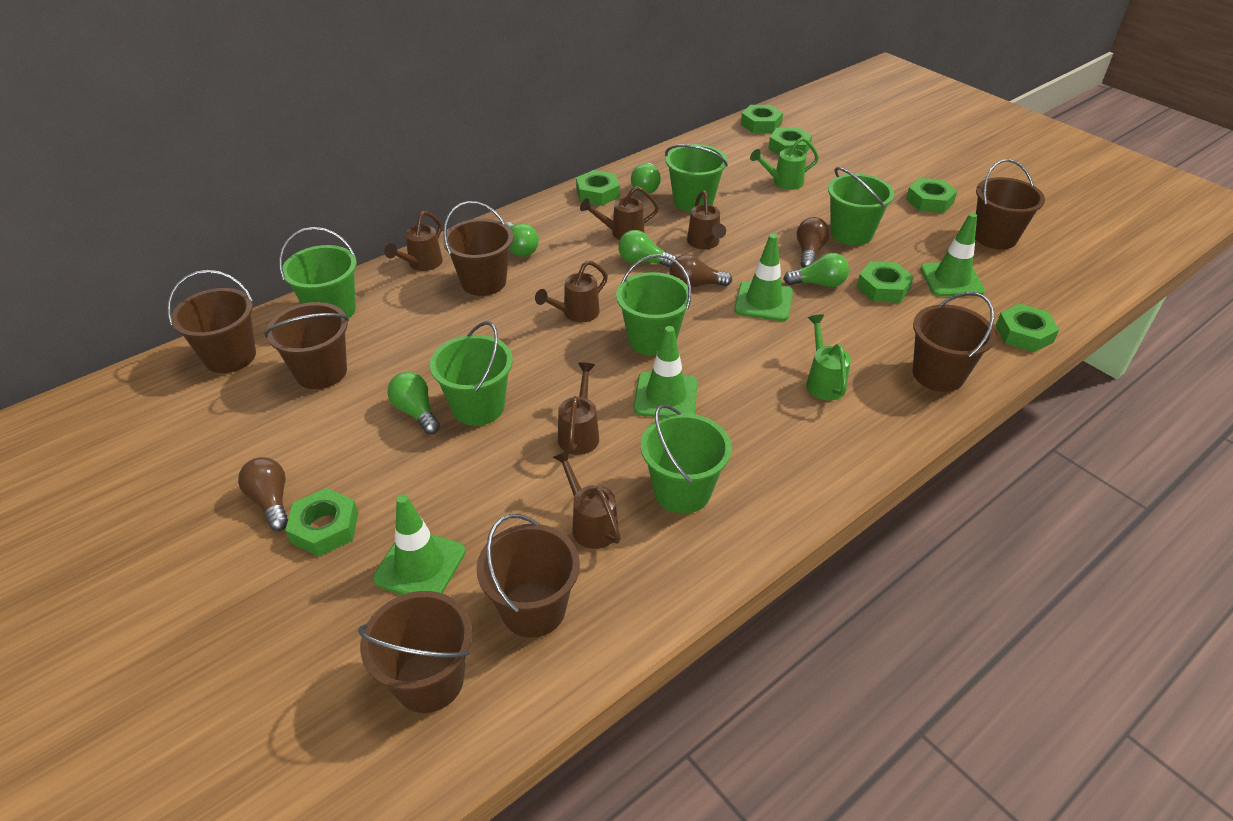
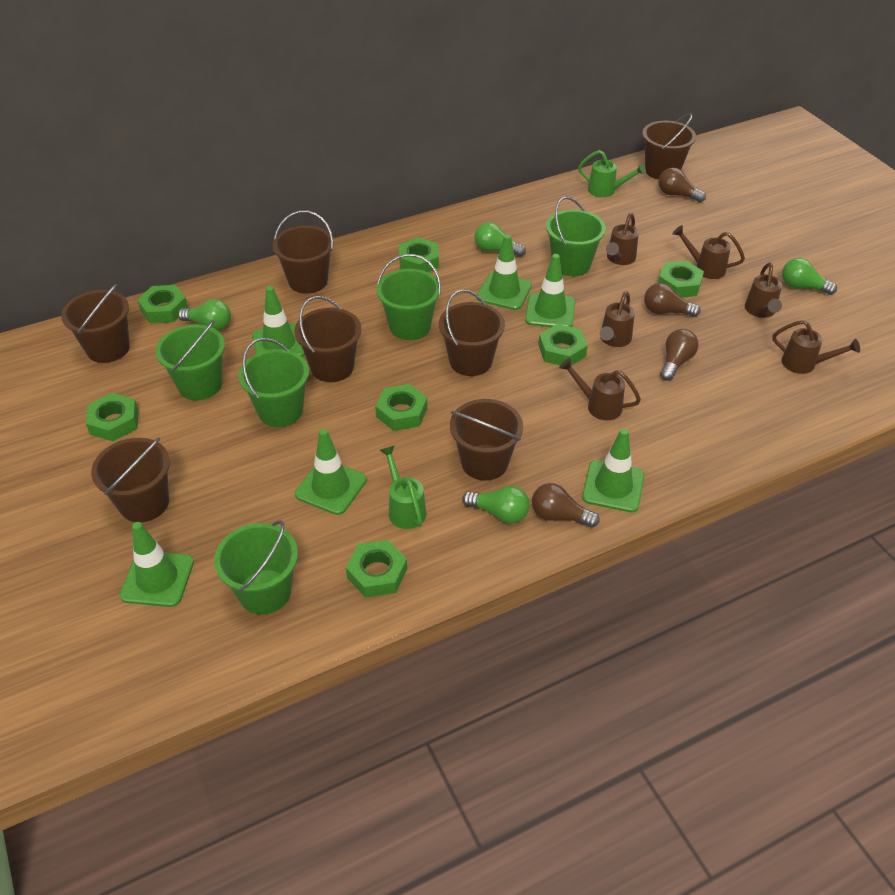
brown light bulb: 3 -> 4
green bucket: 6 -> 5
green light bulb: 5 -> 4
green traffic cone: 4 -> 6

